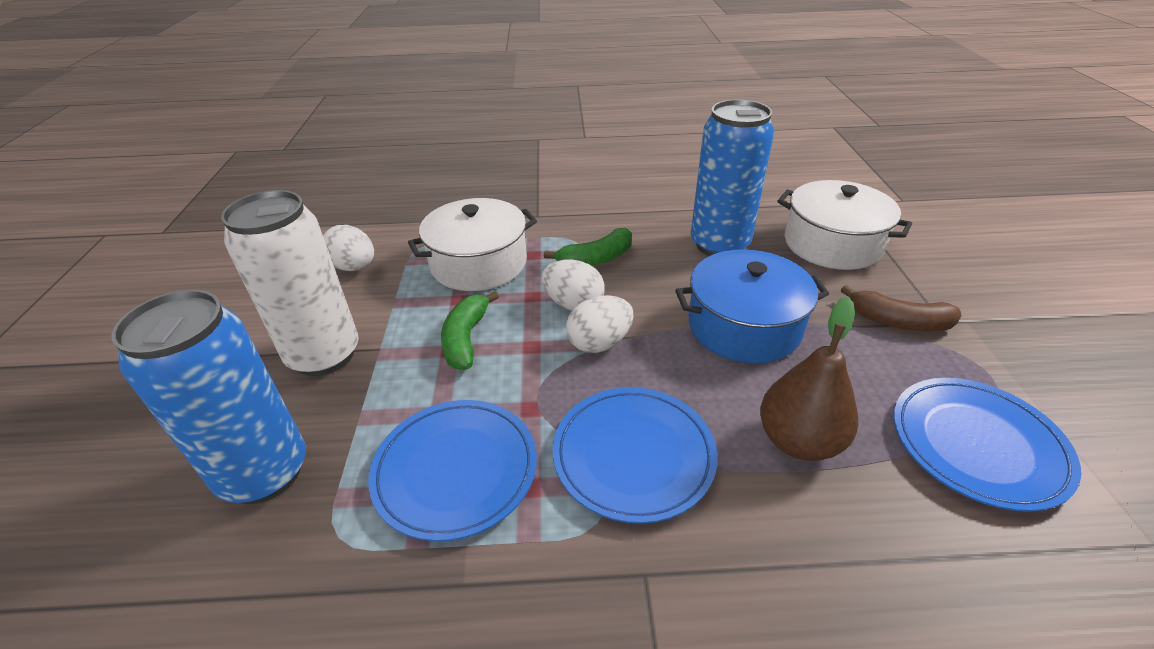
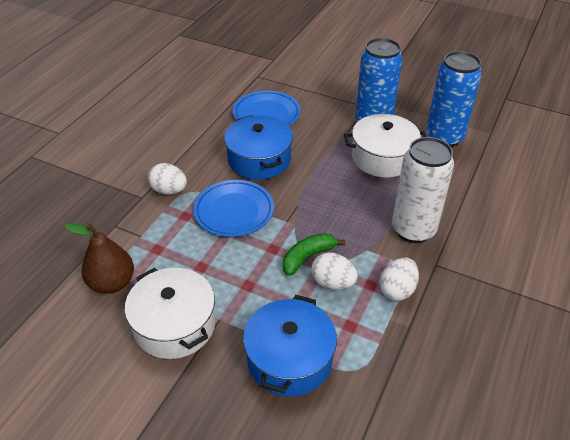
blue plate: 3 -> 2
blue pot: 1 -> 2
brown banana: 1 -> 0
green banana: 2 -> 1

